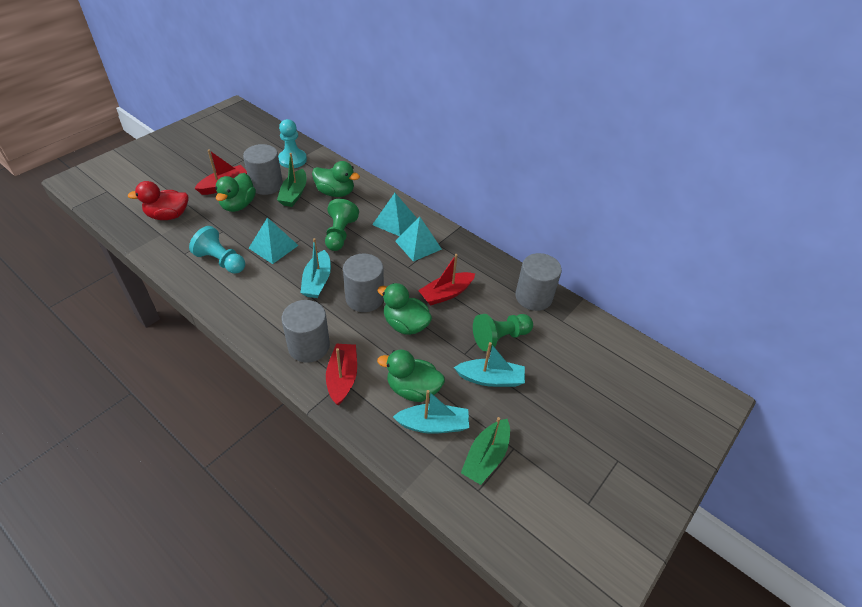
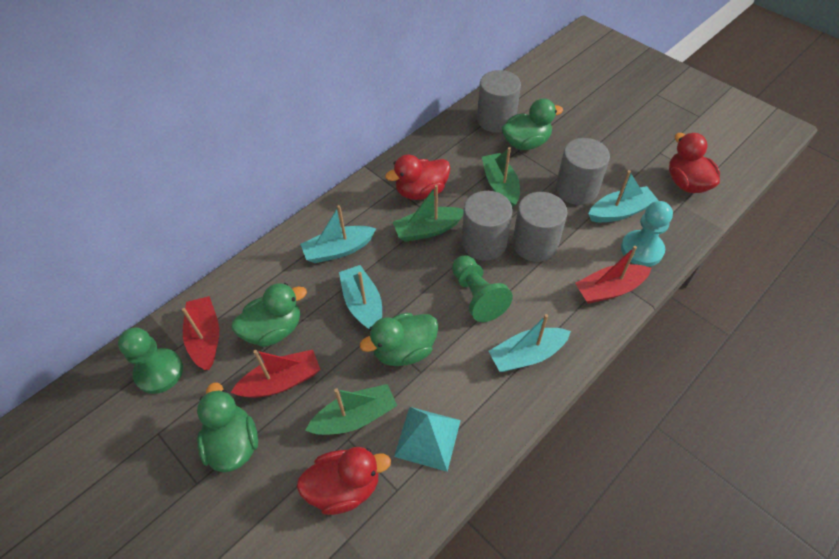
green boat: 2 -> 3
red duck: 1 -> 3
turquoise boat: 3 -> 4
turquoise pawn: 2 -> 1
turquoise pyramid: 3 -> 1

